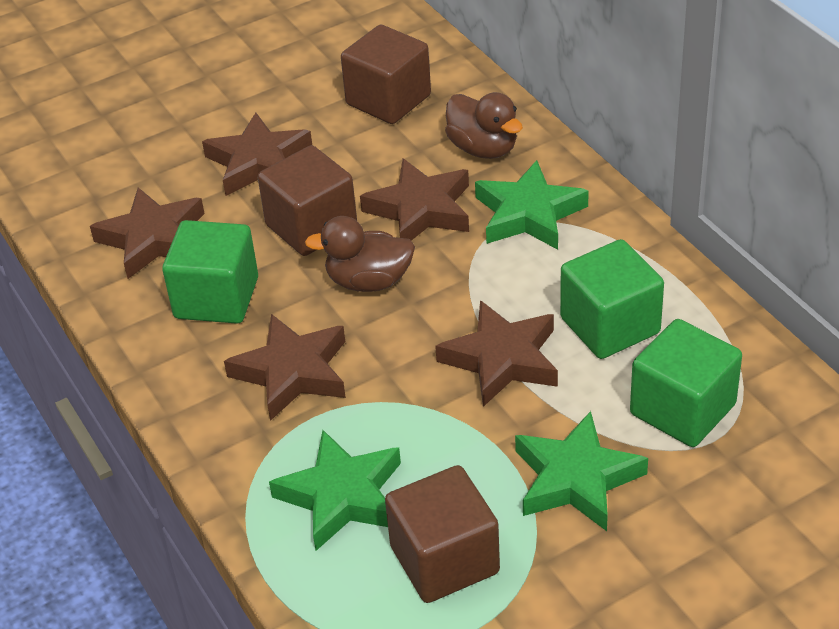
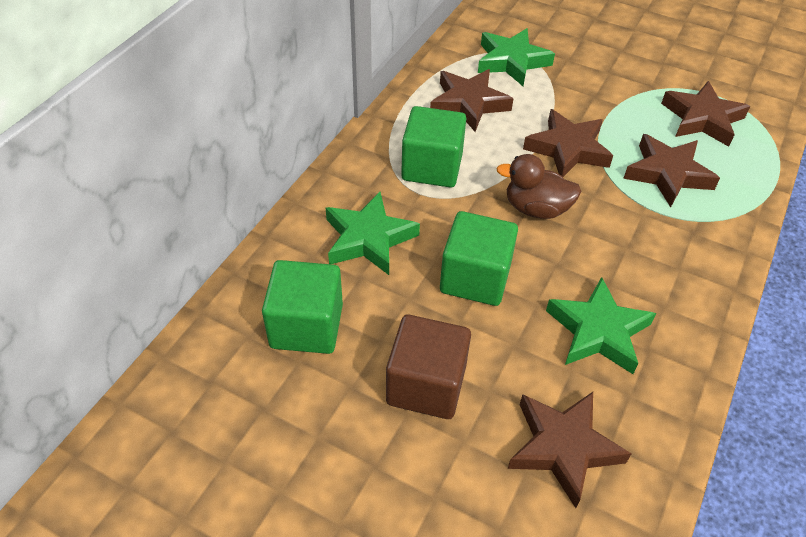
brown cube: 3 -> 1
brown duck: 2 -> 1

